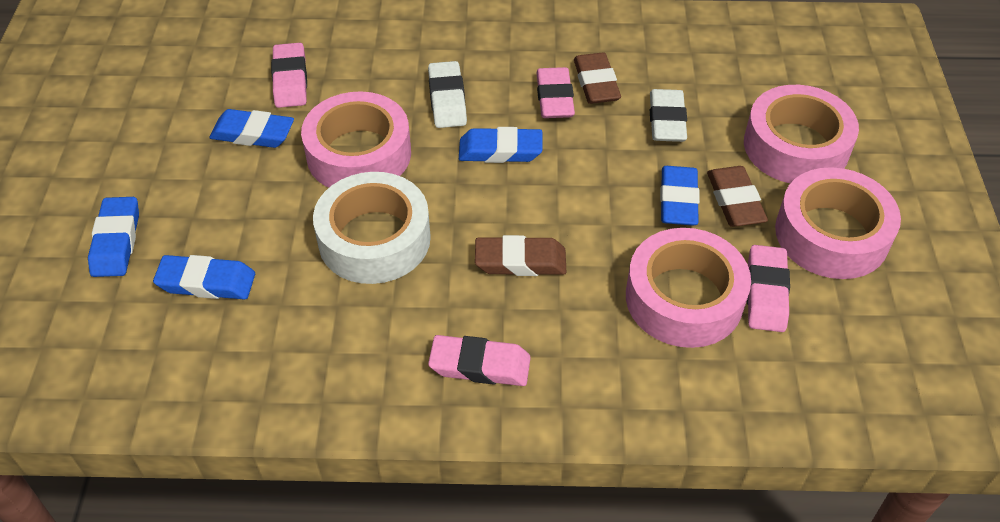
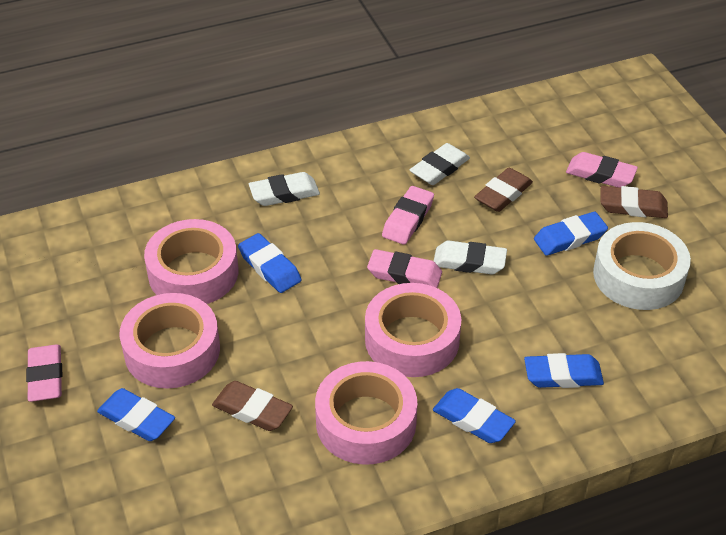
white eraser: 2 -> 3

